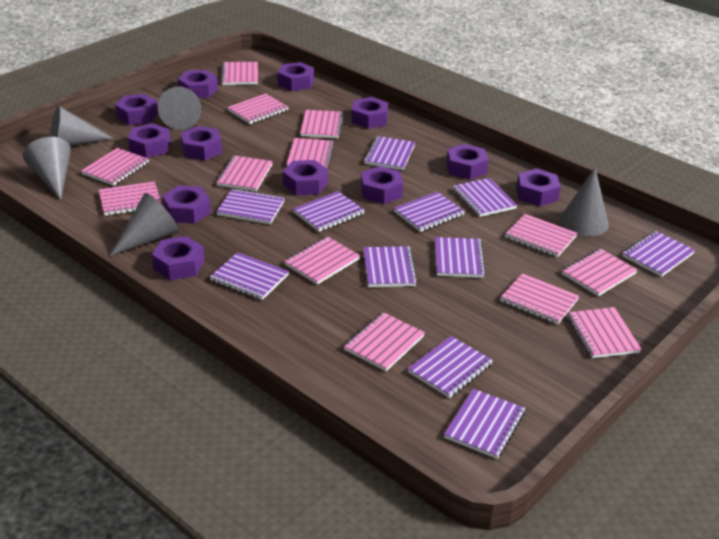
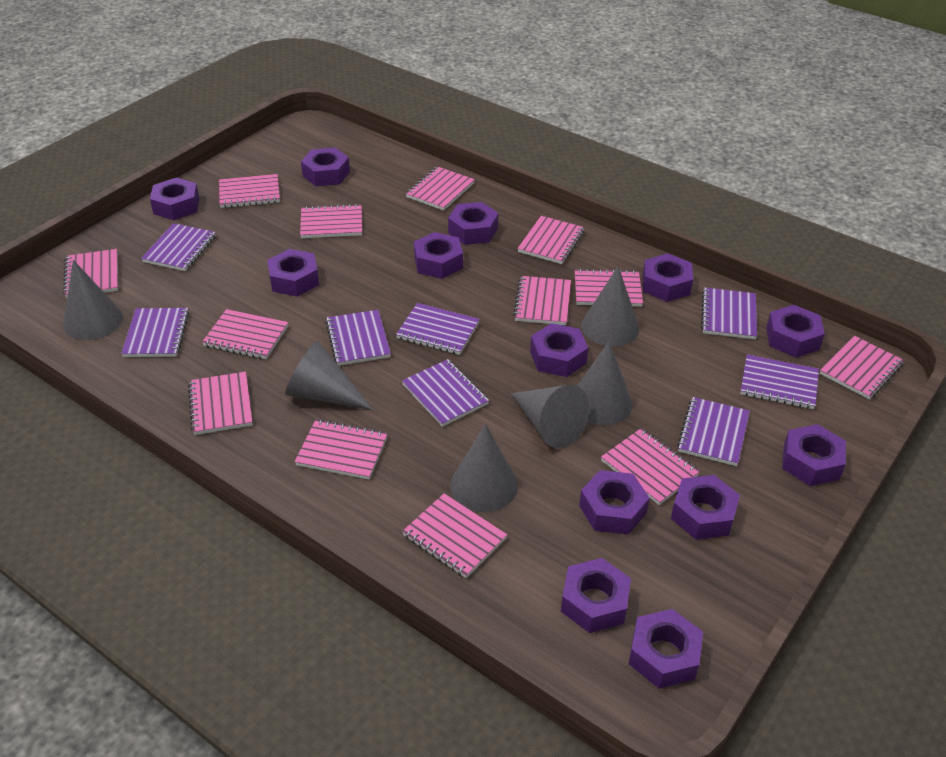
grey cone: 5 -> 6
purple notebook: 11 -> 8
purple nut: 12 -> 13

